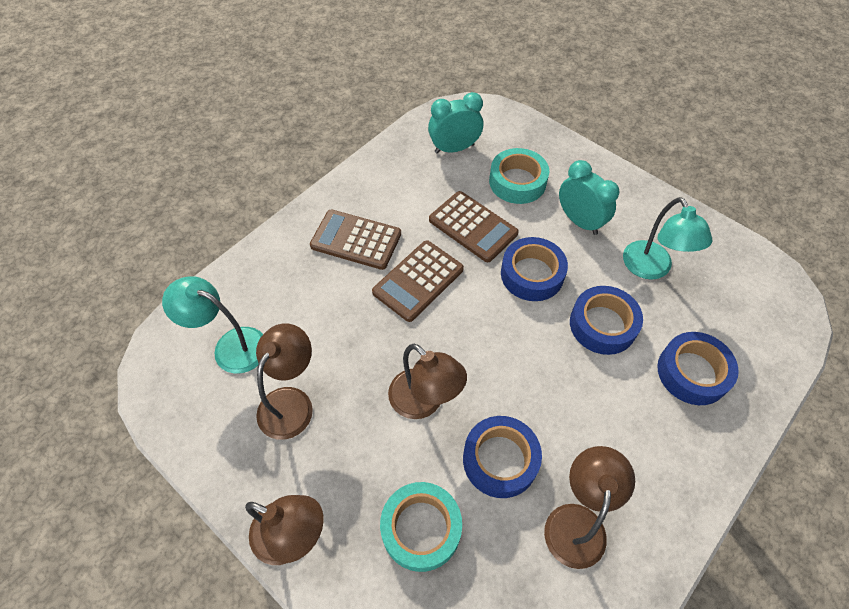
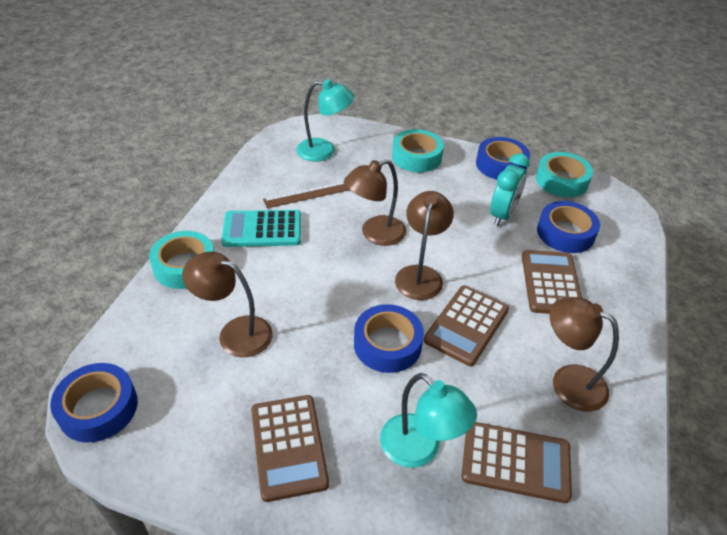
brown calculator: 3 -> 4
brown ruler: 0 -> 1
turquoise calculator: 0 -> 1
turquoise clock: 2 -> 1
turquoise tape: 2 -> 3

